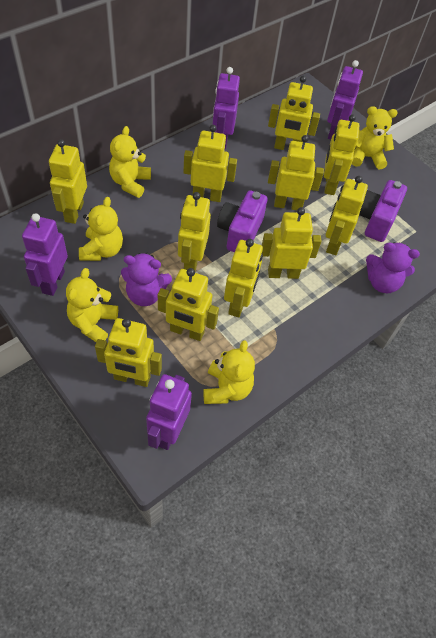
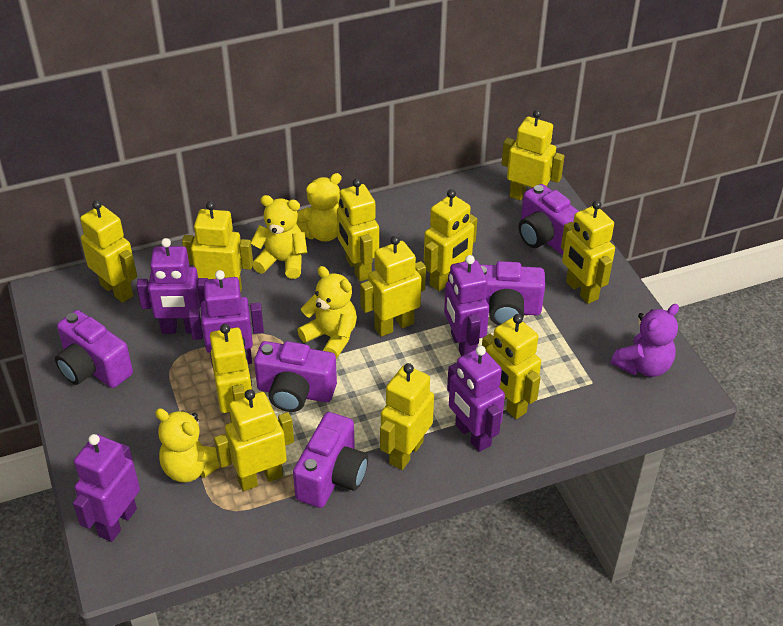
purple camera: 2 -> 5
purple robot: 4 -> 5
purple teddy bear: 2 -> 1
yellow teddy bear: 5 -> 4

